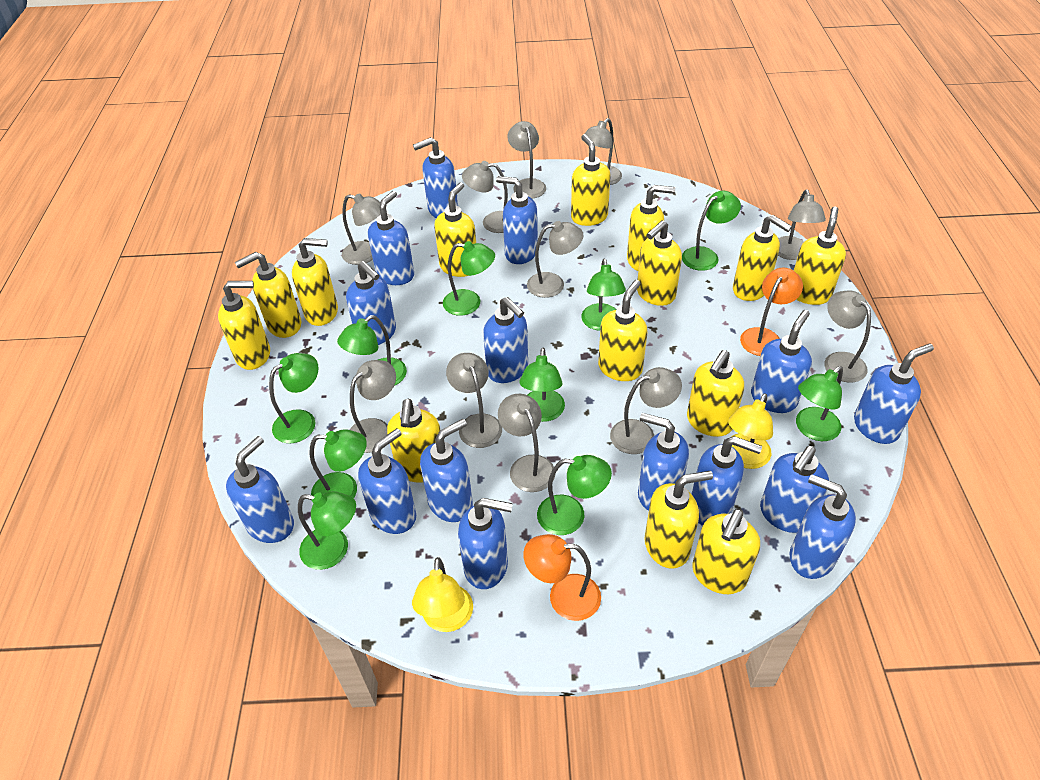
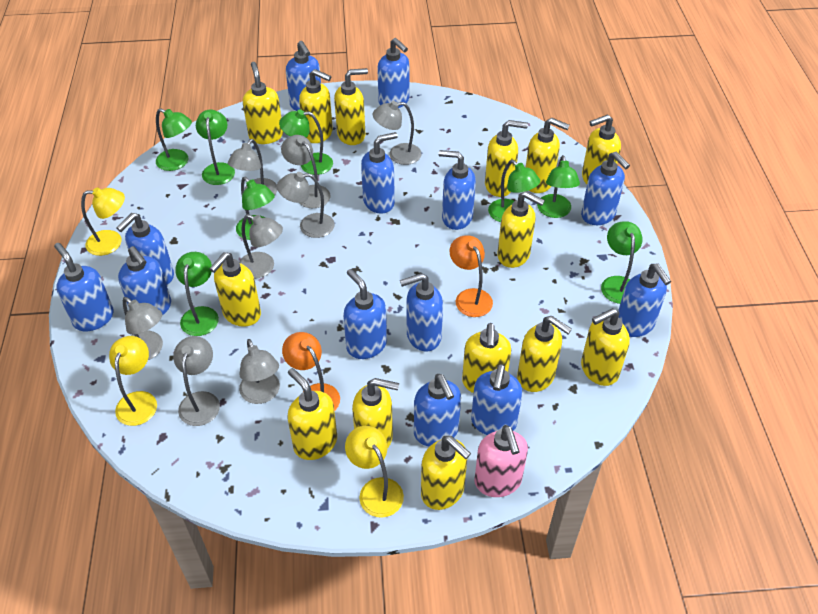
blue soap dispenser: 15 -> 13
green lamp: 10 -> 8
grey lamp: 11 -> 8
pink soap dispenser: 0 -> 1
yellow lamp: 2 -> 3

